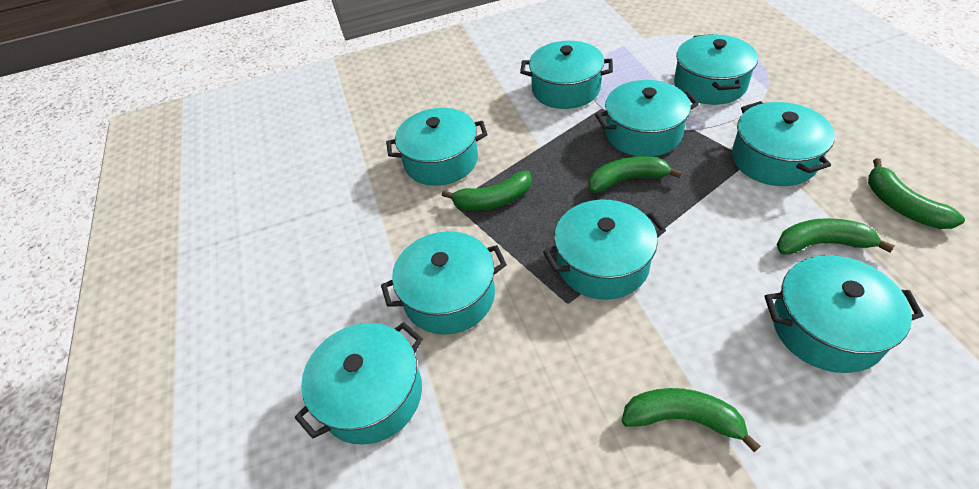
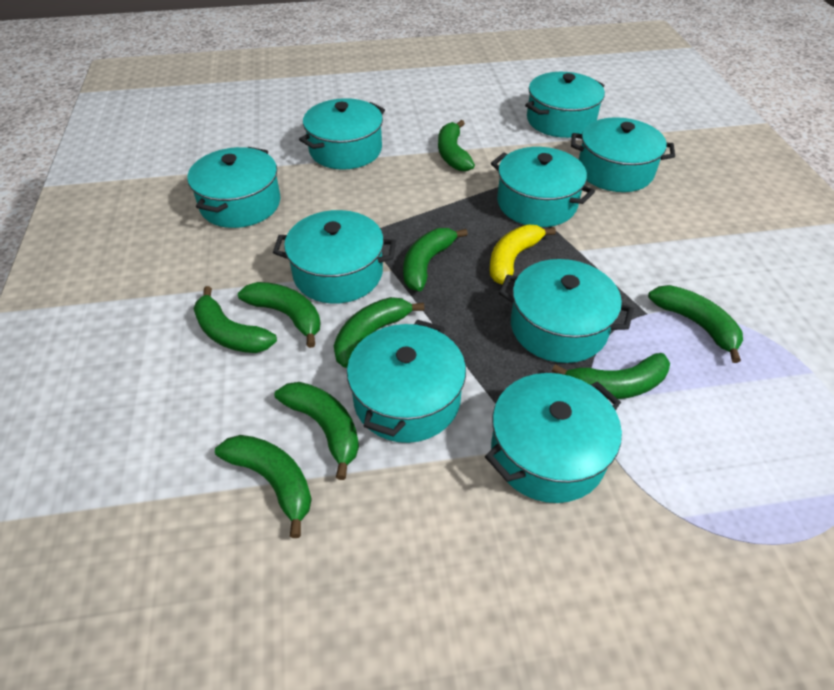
green banana: 5 -> 9
yellow banana: 0 -> 1

